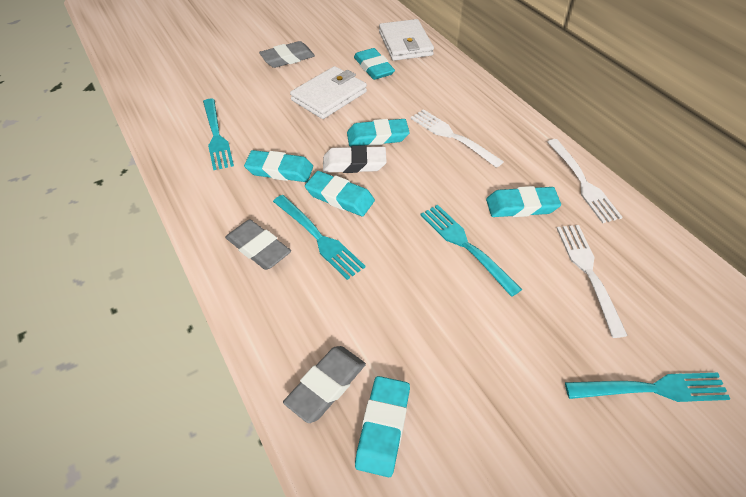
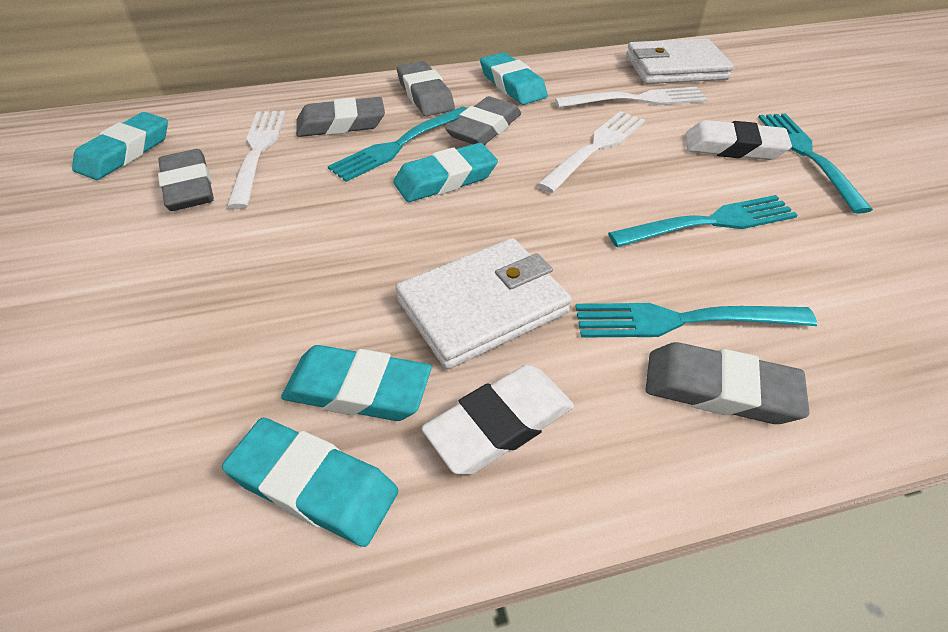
grey eraser: 3 -> 5
turquoise eraser: 6 -> 5
white eraser: 1 -> 2

